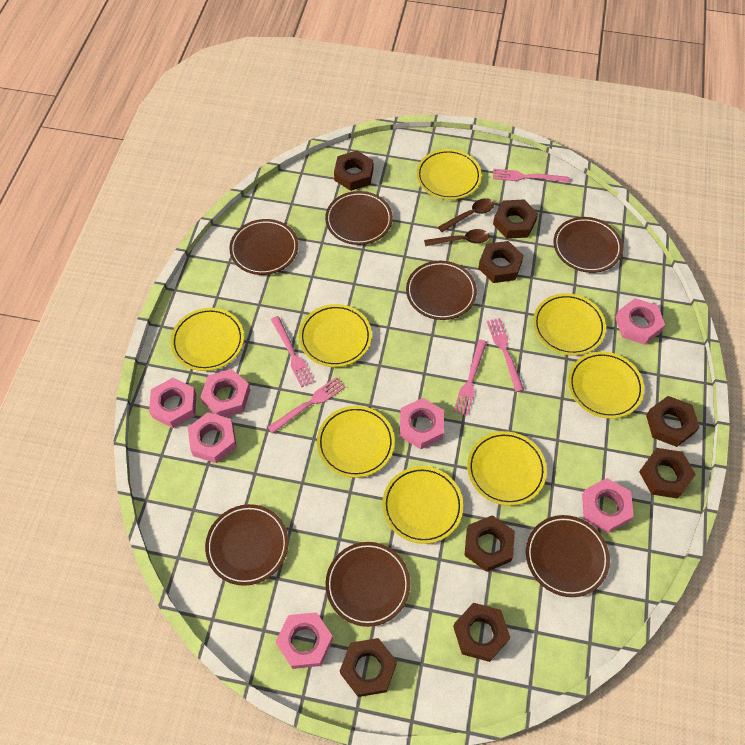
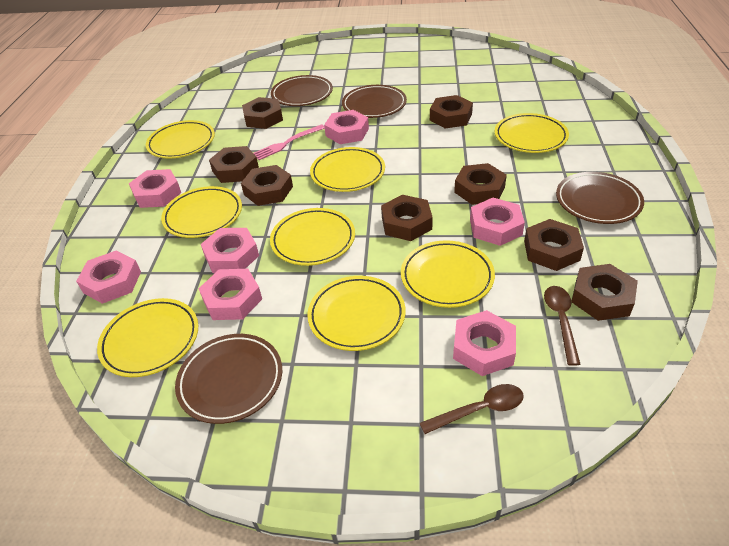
brown plate: 7 -> 4
pink fork: 5 -> 1

